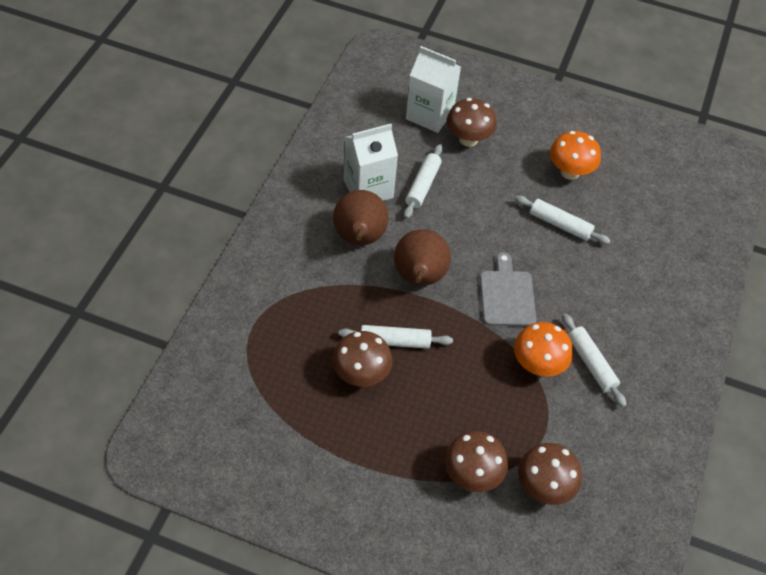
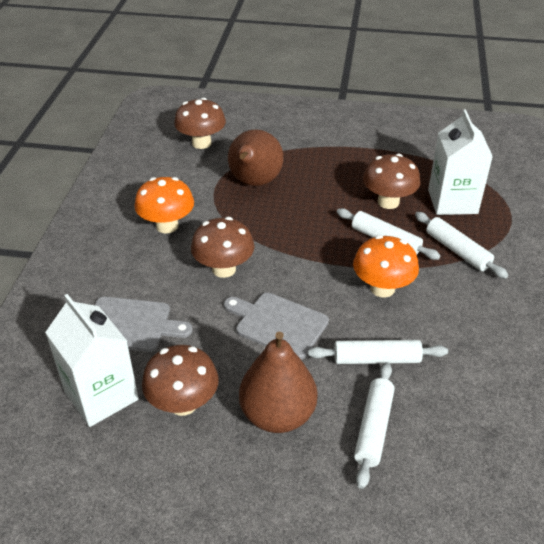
grey cutting board: 1 -> 2

